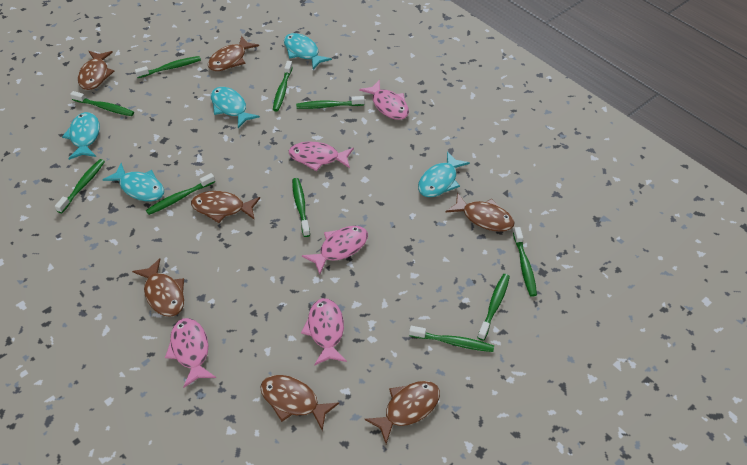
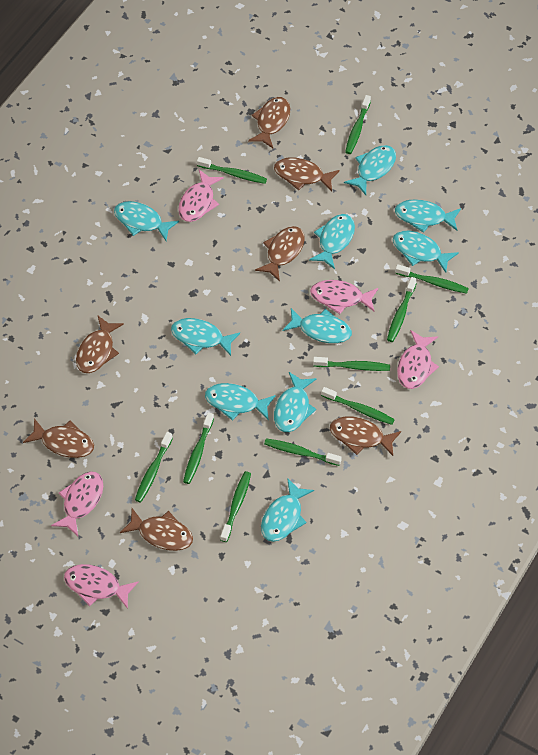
turquoise fish: 5 -> 10

